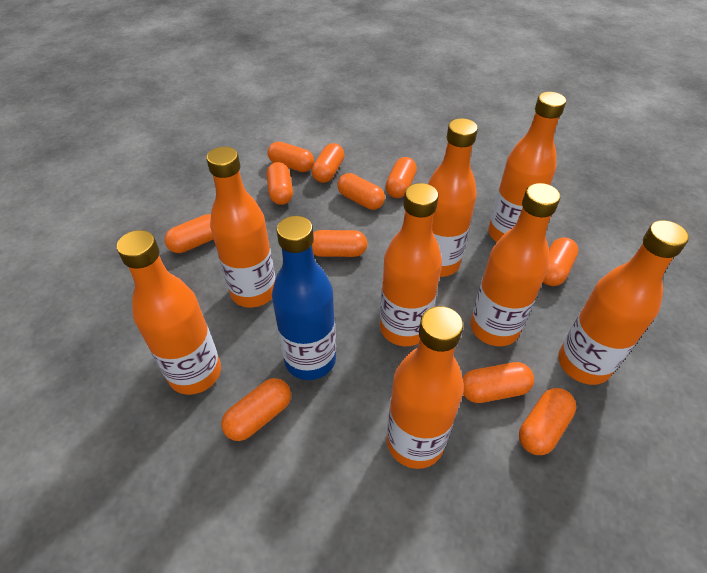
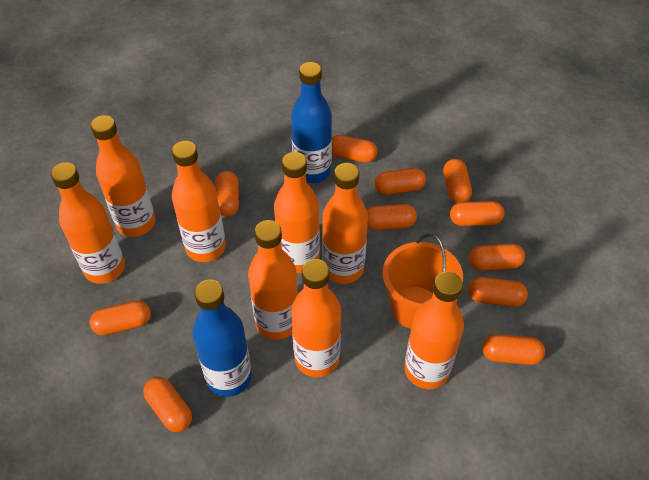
blue bottle: 1 -> 2
orange bucket: 0 -> 1

